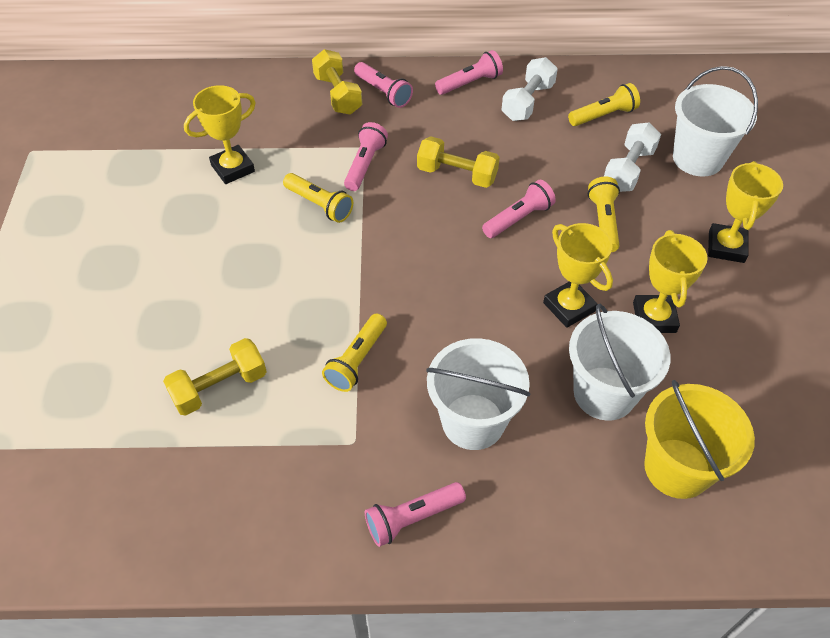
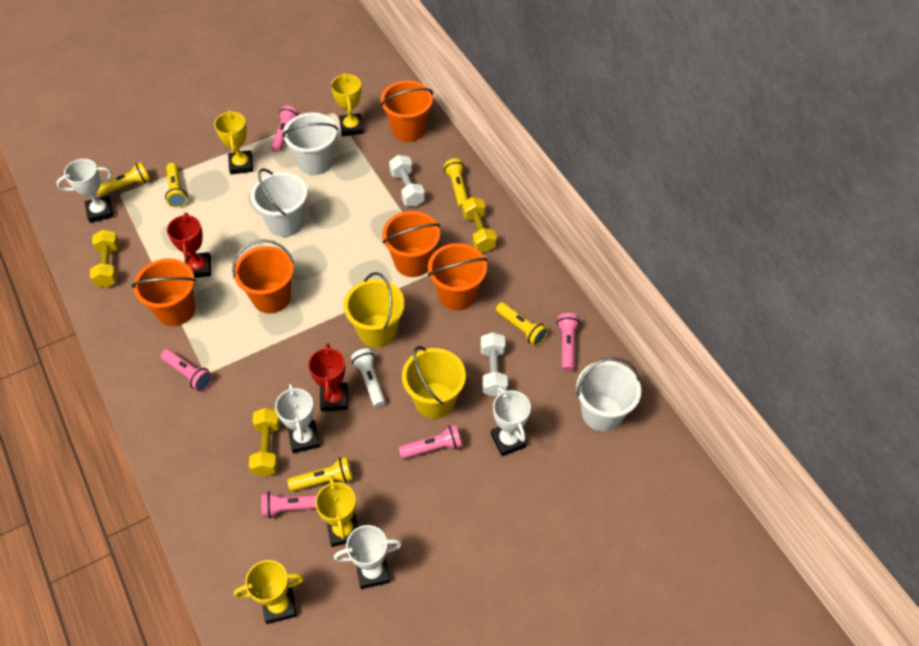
orange bucket: 0 -> 5
red trophy: 0 -> 2
white flashlight: 0 -> 1
white trophy: 0 -> 4
yellow bucket: 1 -> 2
yellow flashlight: 4 -> 5

